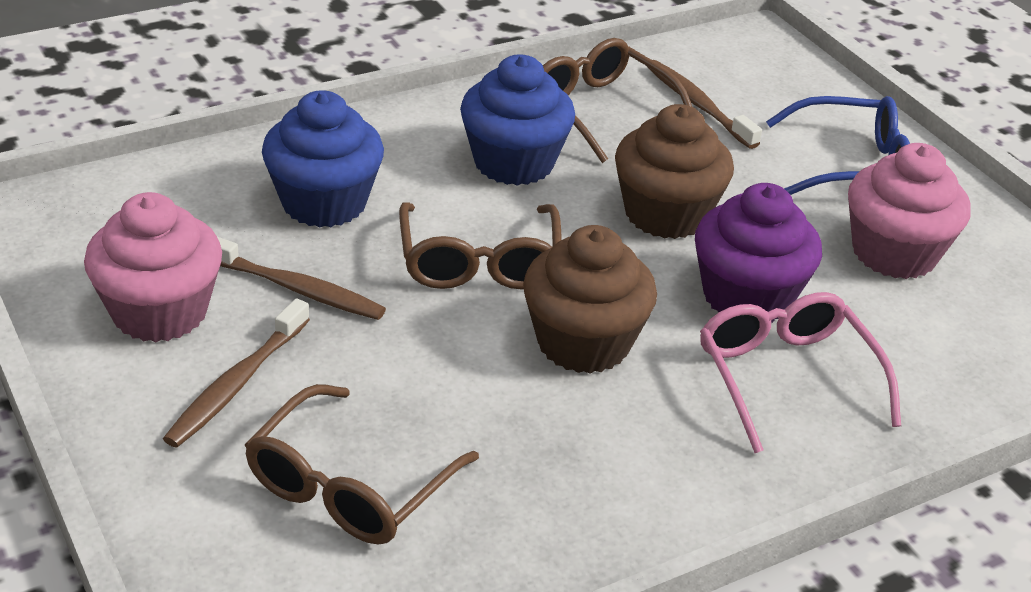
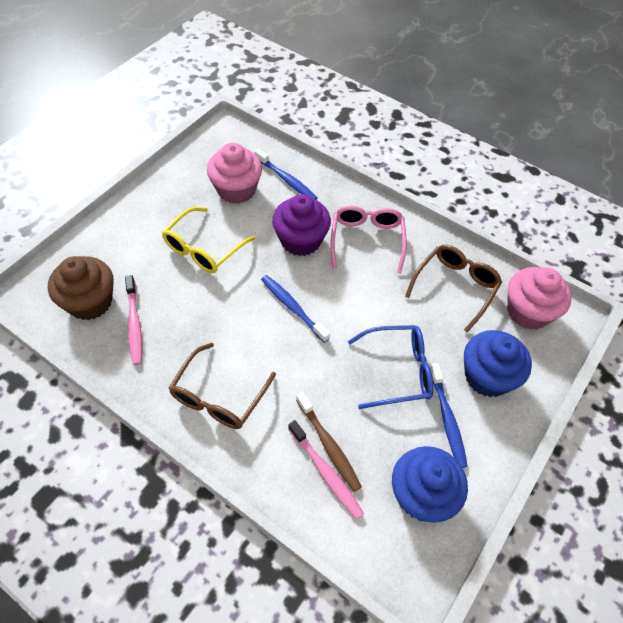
blue toothbrush: 0 -> 3
brown cupcake: 2 -> 1
brown glasses: 3 -> 2
brown toothbrush: 3 -> 1
pink toothbrush: 0 -> 2
yellow glasses: 0 -> 1

